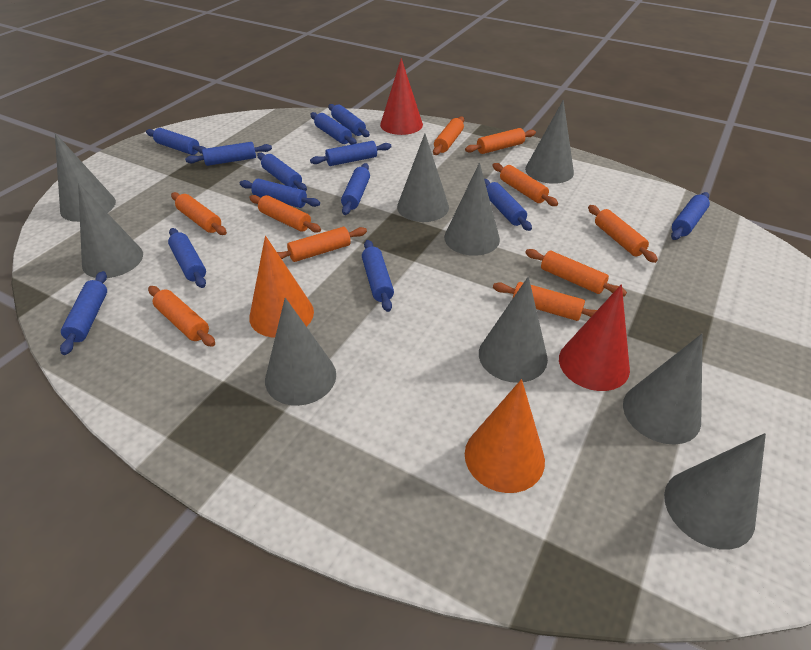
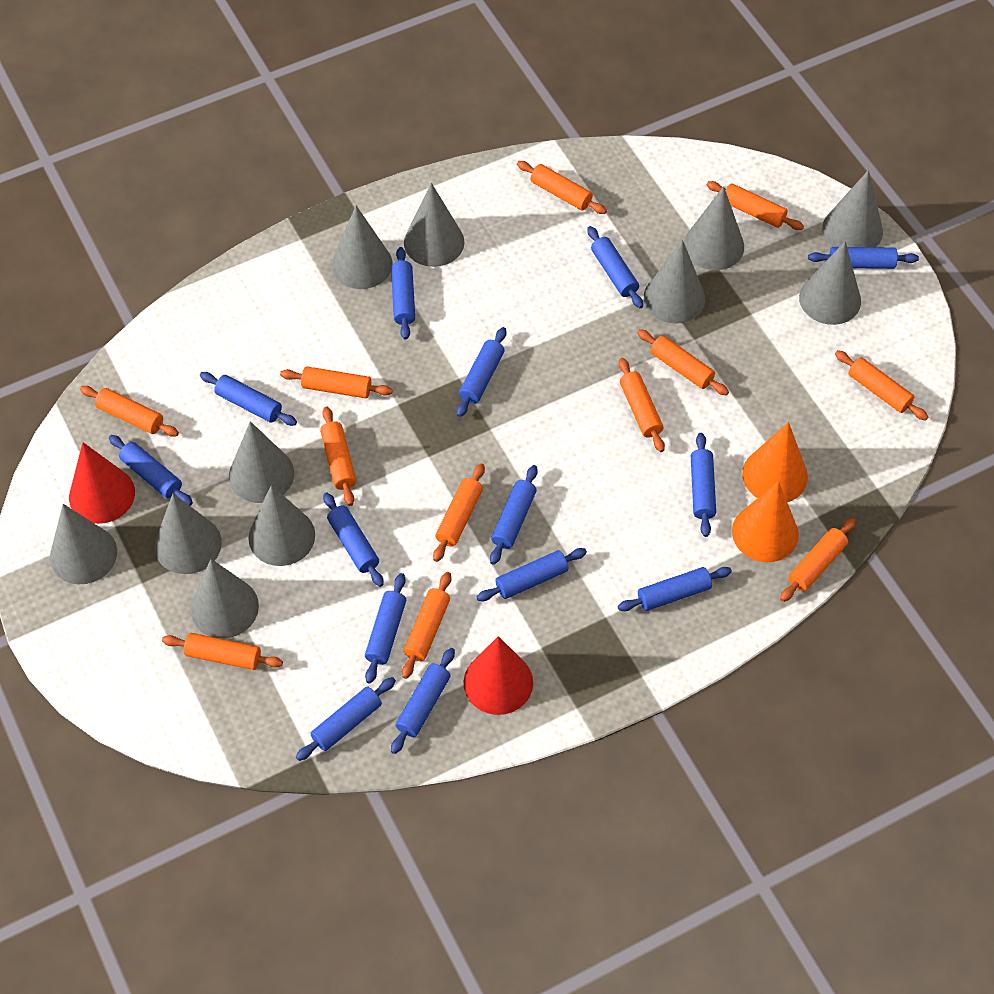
blue rolling pin: 13 -> 14
grey cone: 9 -> 11
orange rolling pin: 10 -> 12

